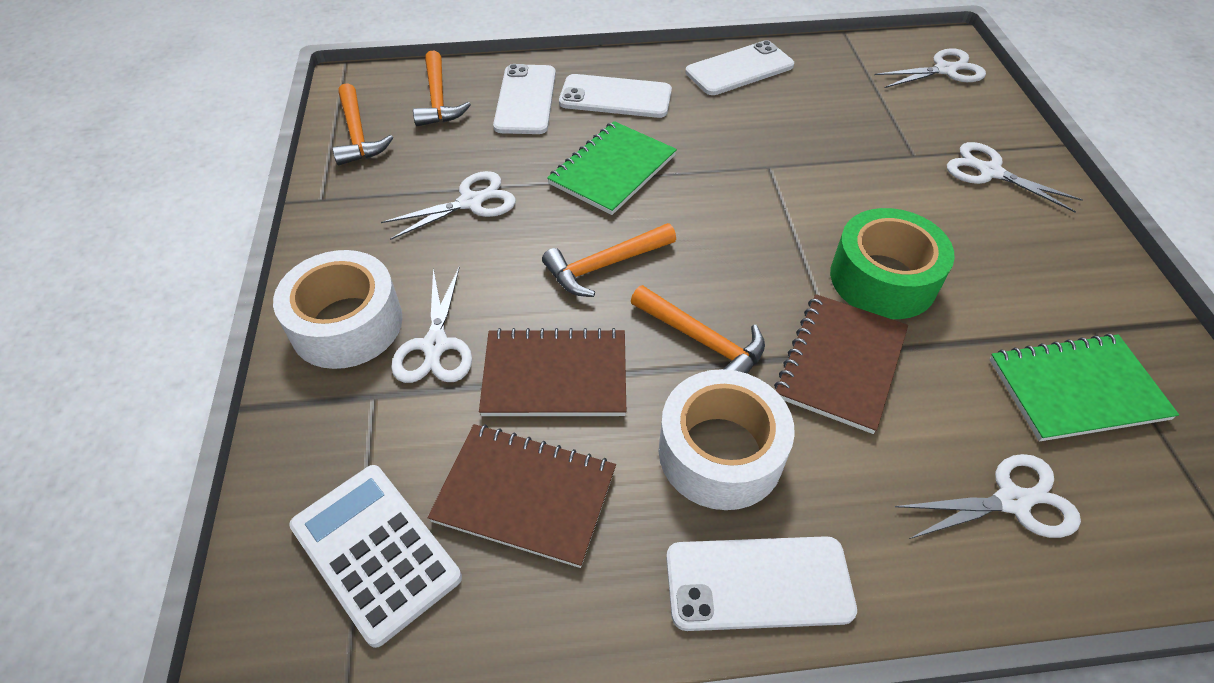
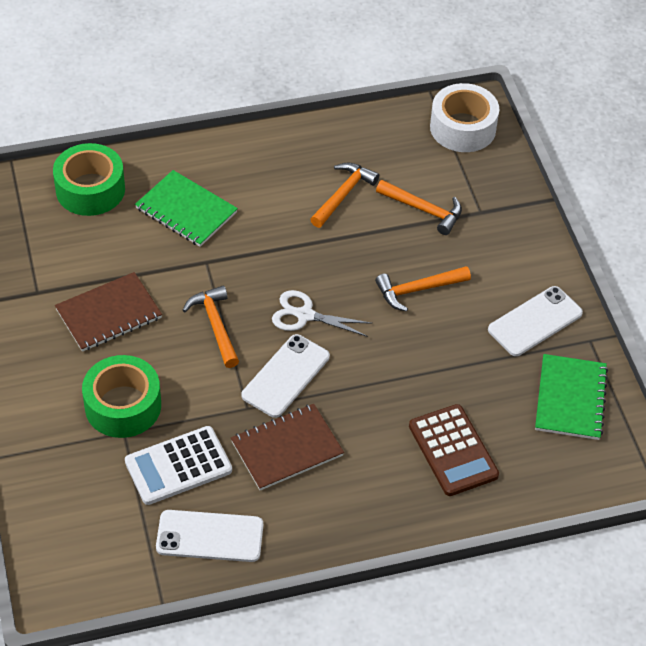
brown calculator: 0 -> 1
brown notebook: 3 -> 2
green tape: 1 -> 2
white phone: 4 -> 3
white scissors: 5 -> 1
white tape: 2 -> 1

